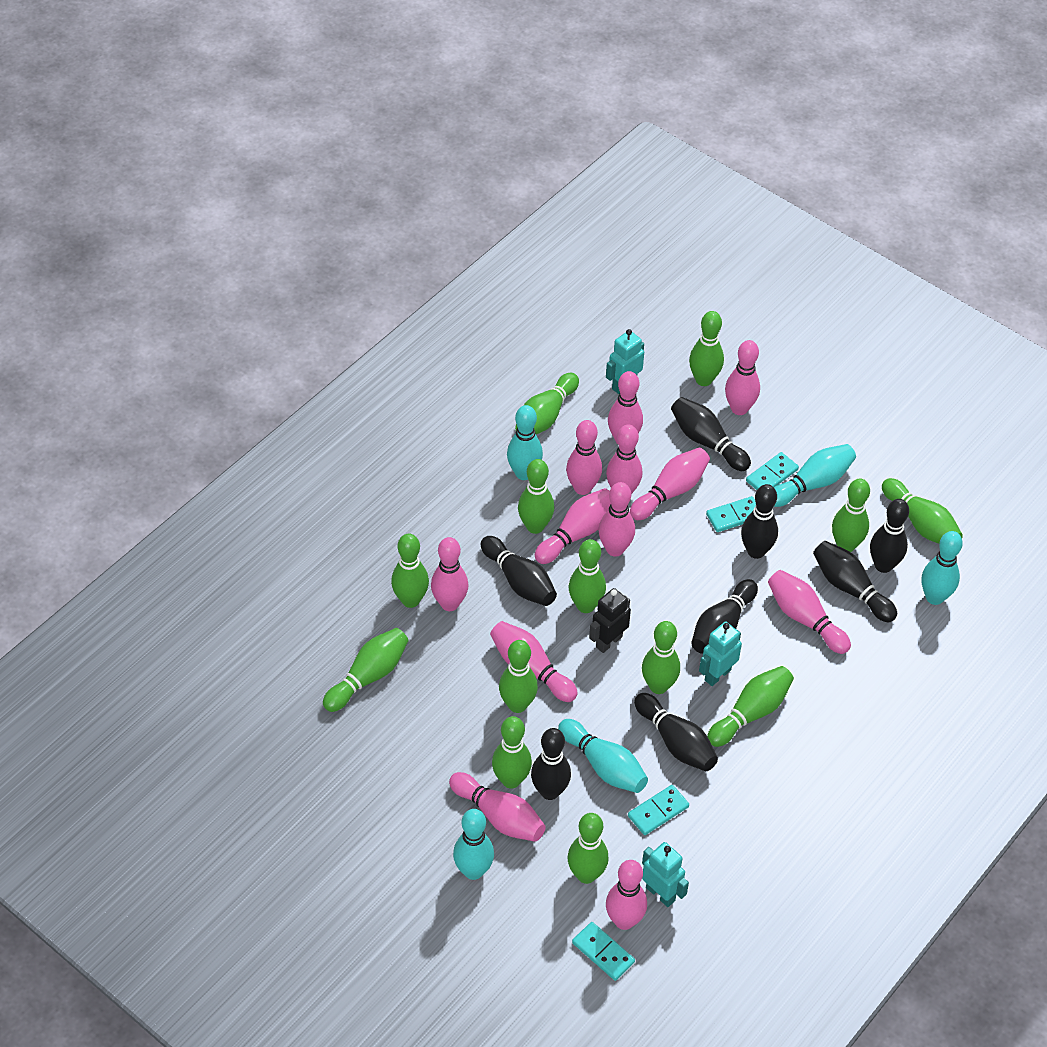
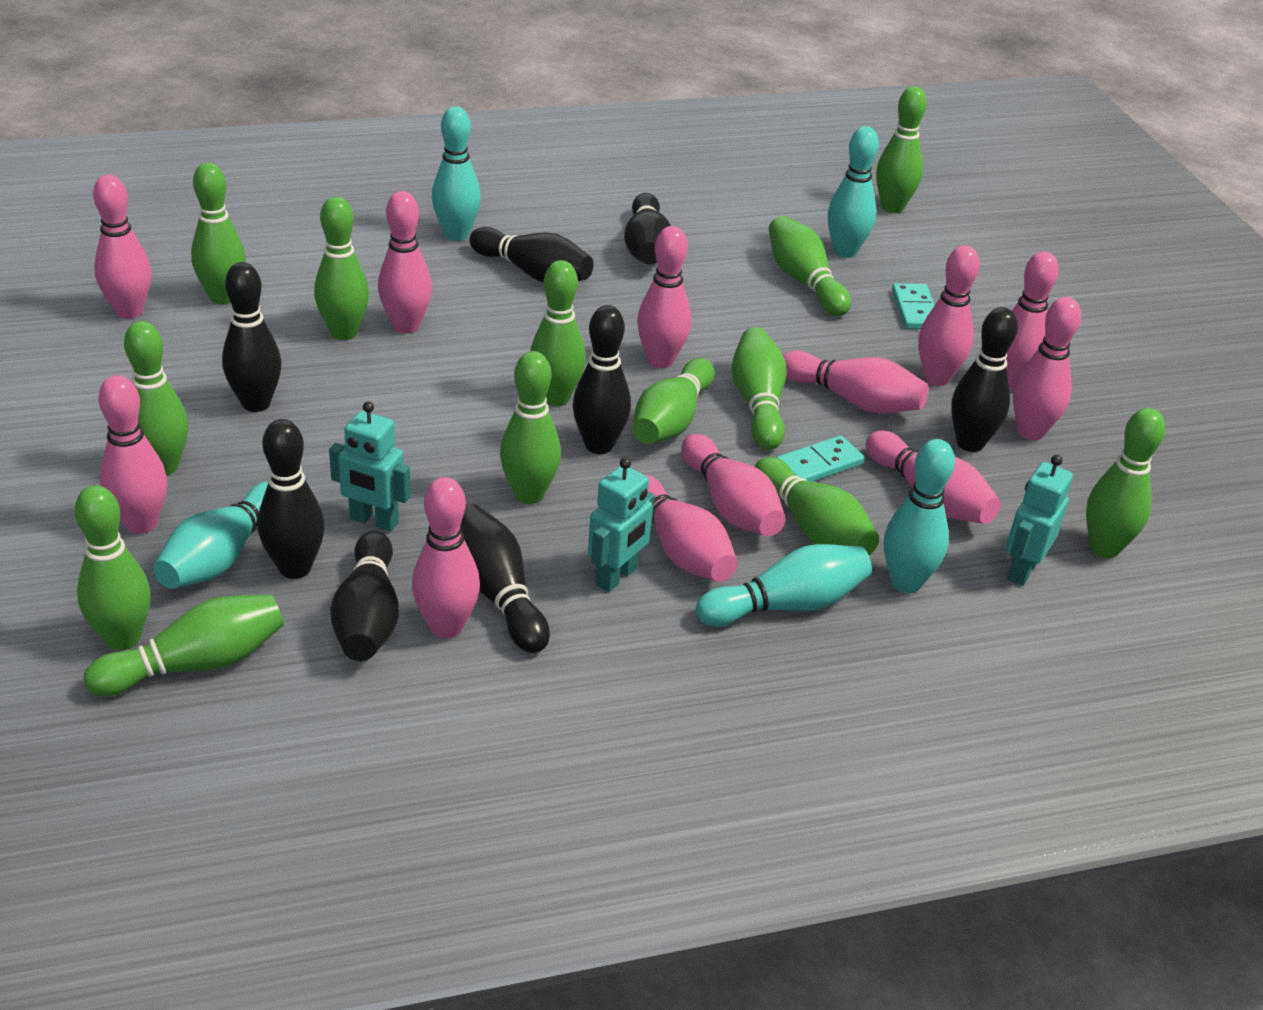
black robot: 1 -> 0
turquoise domino: 4 -> 2

